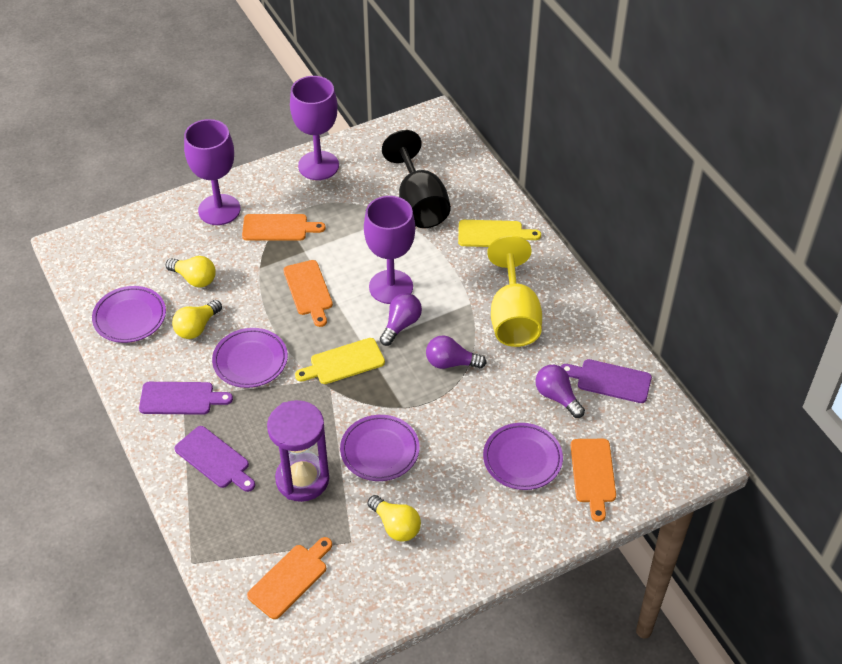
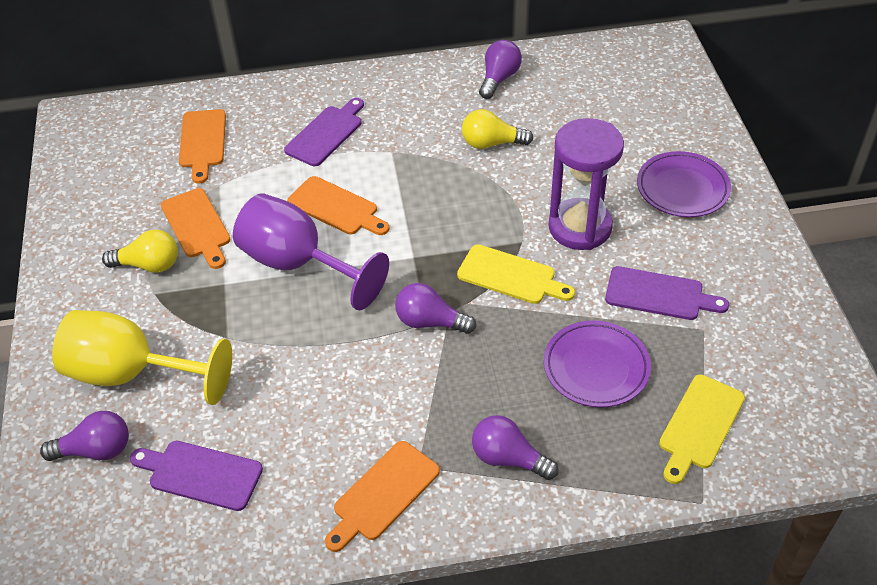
black goblet: 1 -> 0
purple goblet: 3 -> 1
purple light bulb: 3 -> 4
purple plate: 4 -> 2
yellow light bulb: 3 -> 2

